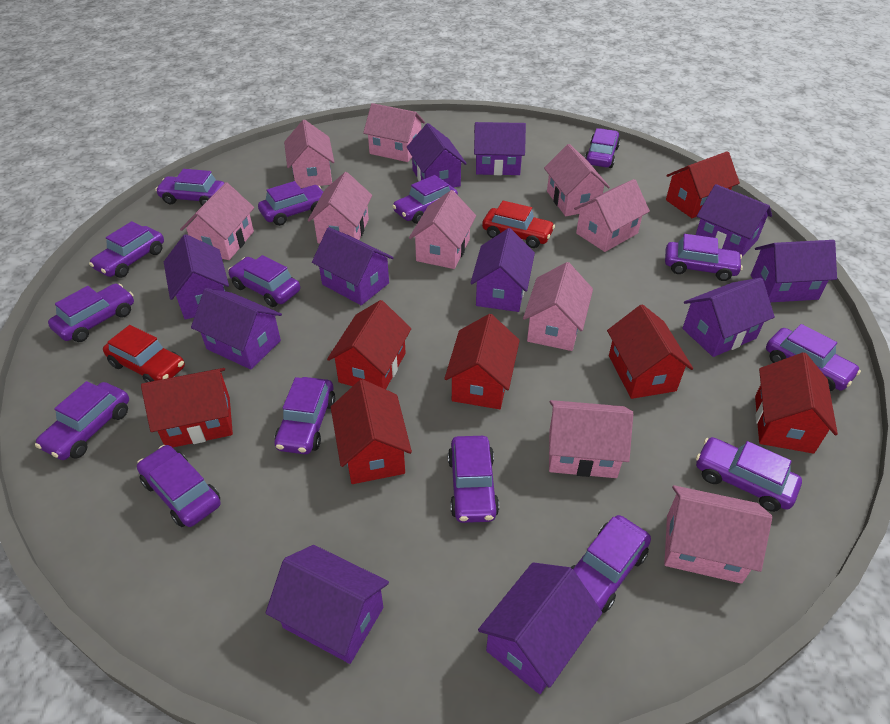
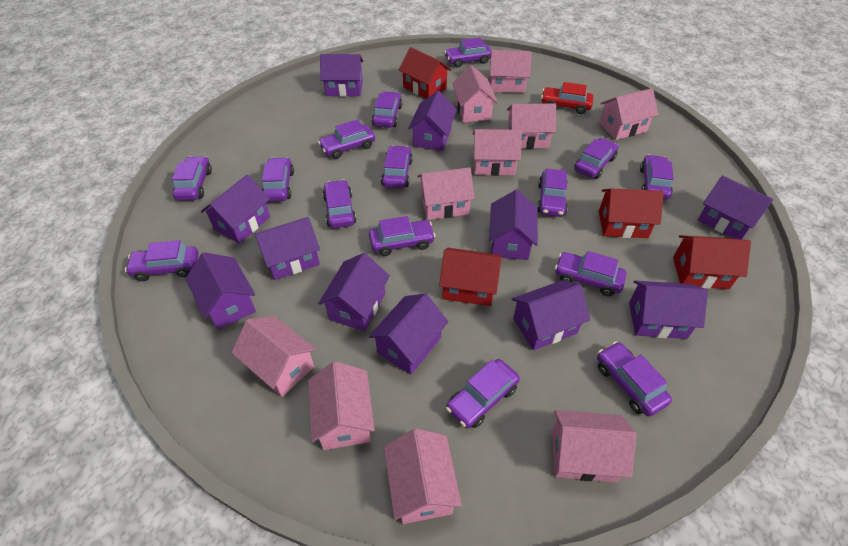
red car: 2 -> 1
red house: 7 -> 4

